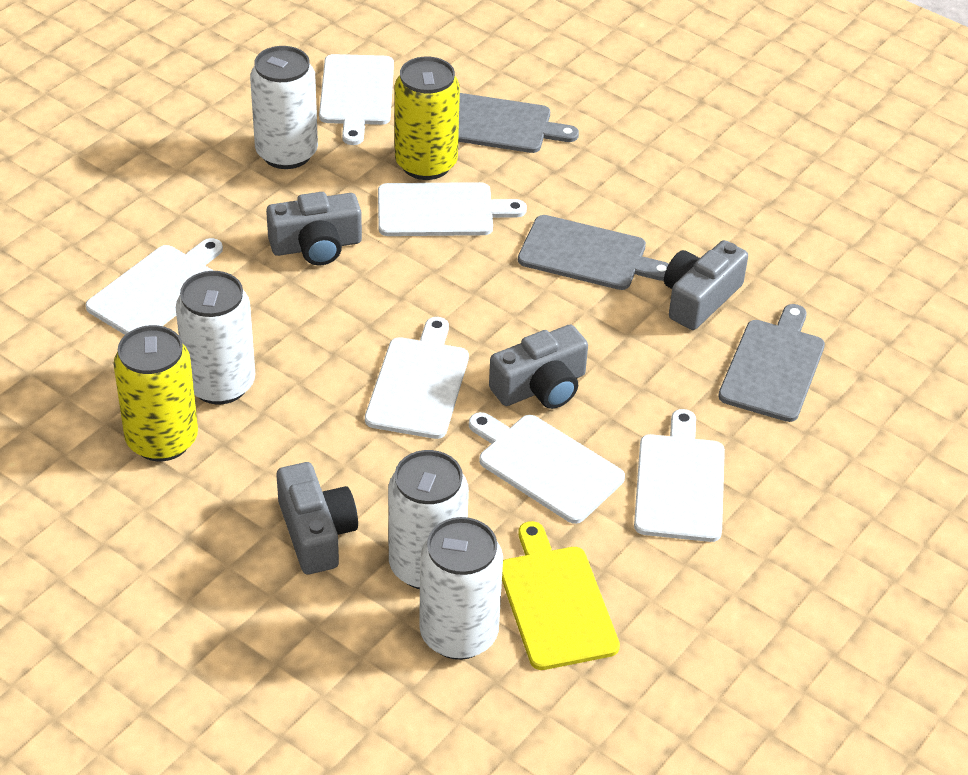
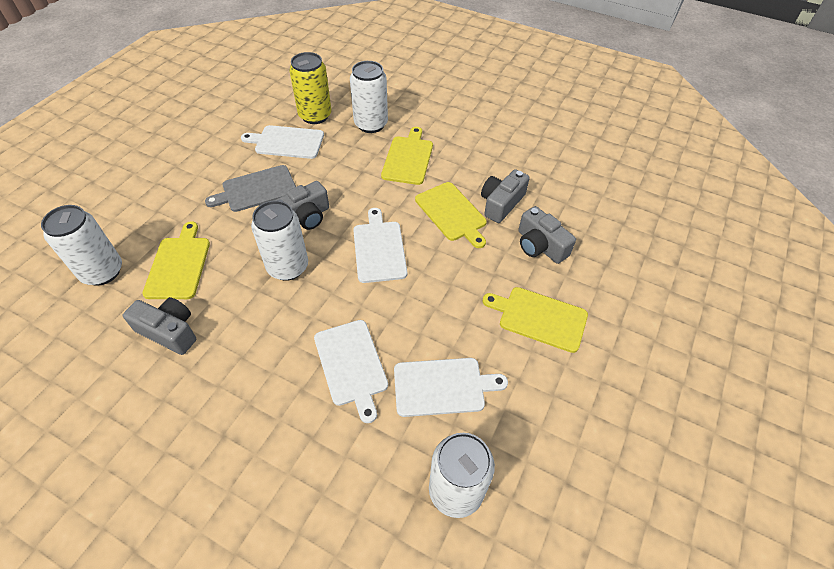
grey cutting board: 3 -> 1
white cutting board: 6 -> 4
yellow can: 2 -> 1
yellow cutting board: 1 -> 4

